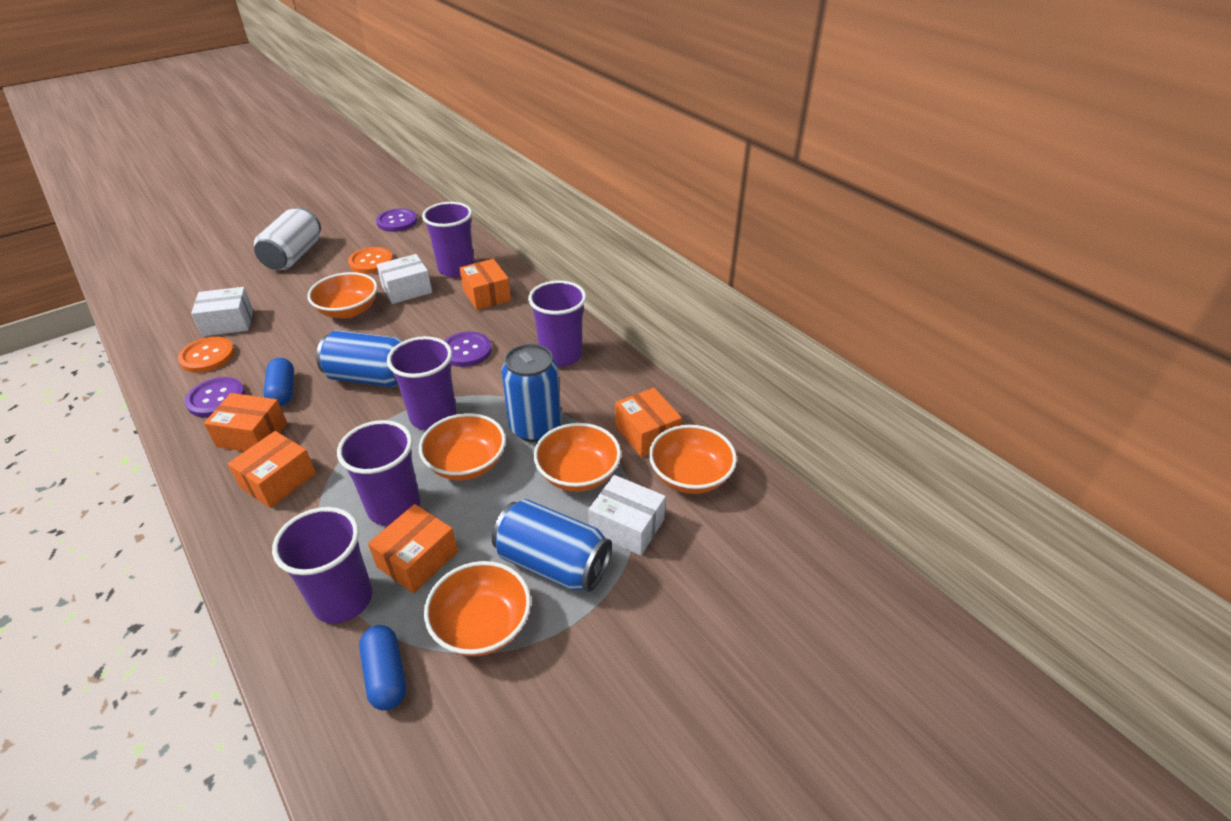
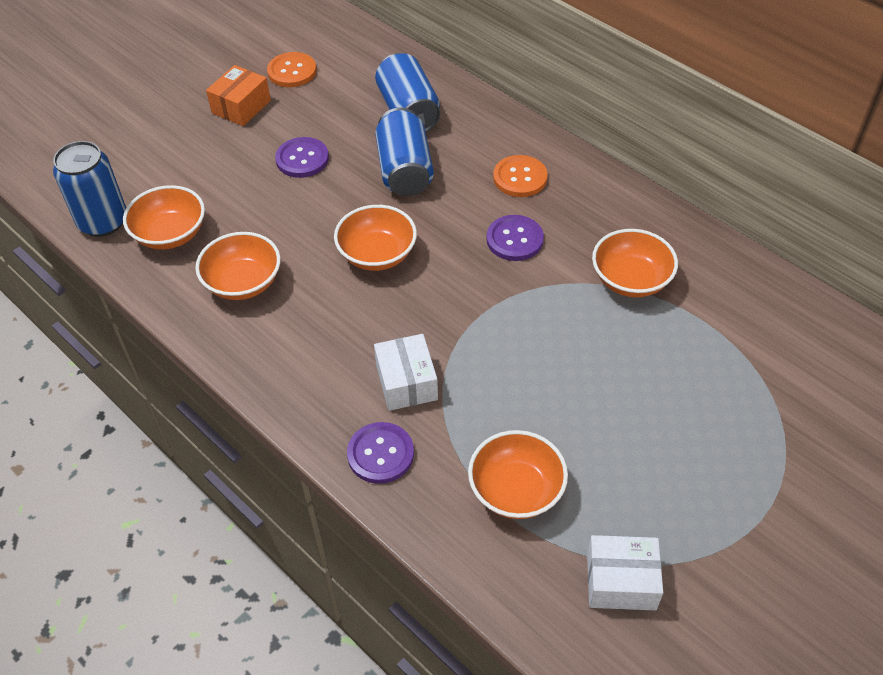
blue capsule: 2 -> 0
orange box: 5 -> 1
purple cup: 5 -> 0
white box: 3 -> 2
white can: 1 -> 0

